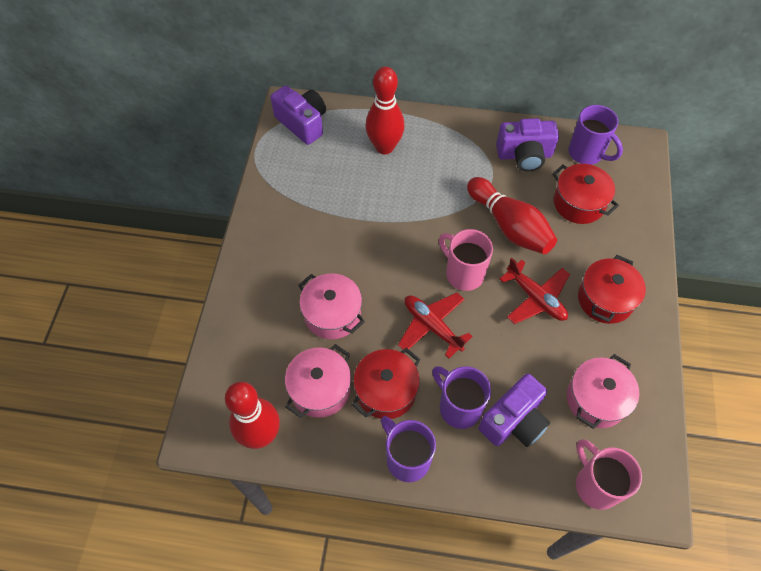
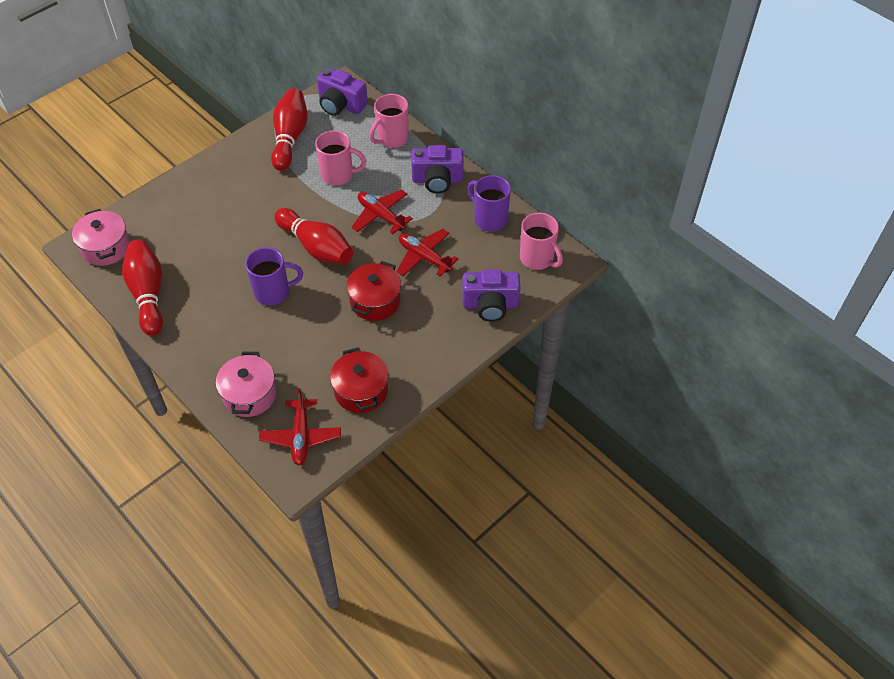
pink mug: 2 -> 3
pink pot: 3 -> 2
purple mug: 3 -> 2
red plane: 2 -> 3
red pot: 3 -> 2

